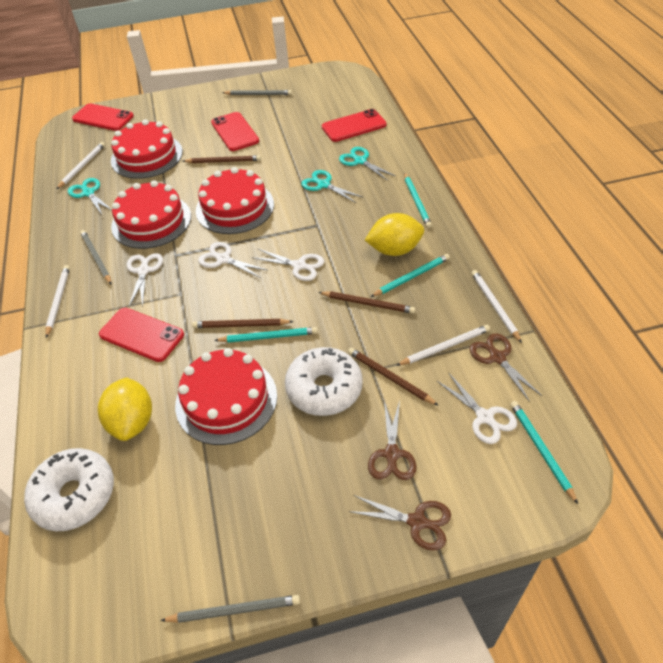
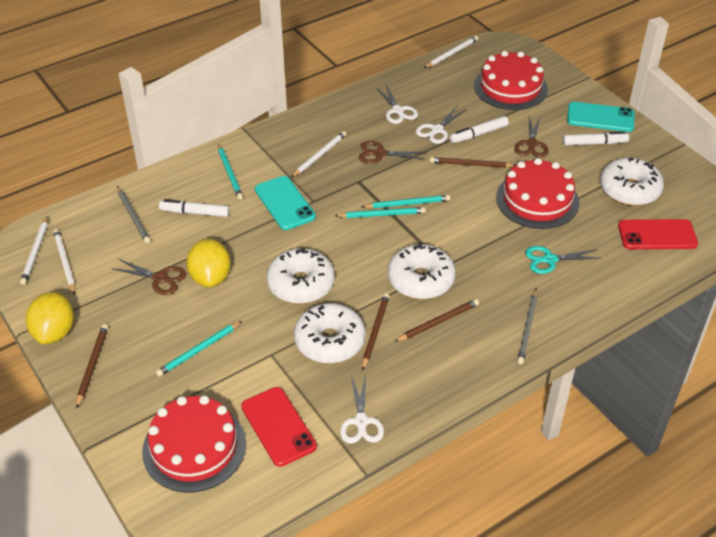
grey pencil: 3 -> 2
red cake: 4 -> 3
red phone: 4 -> 2
turquoise phone: 0 -> 2
turquoise scissors: 3 -> 1
white donut: 2 -> 4
white marker: 0 -> 3
white scissors: 4 -> 3

